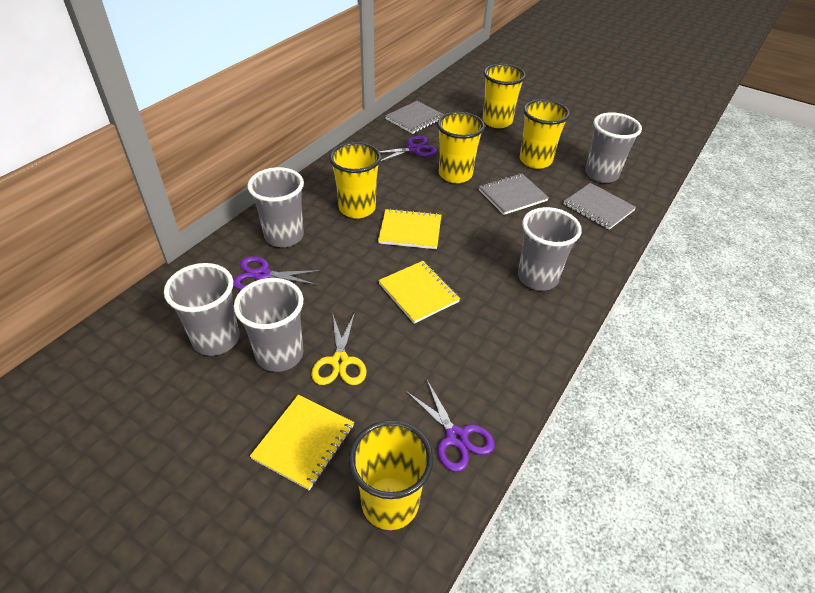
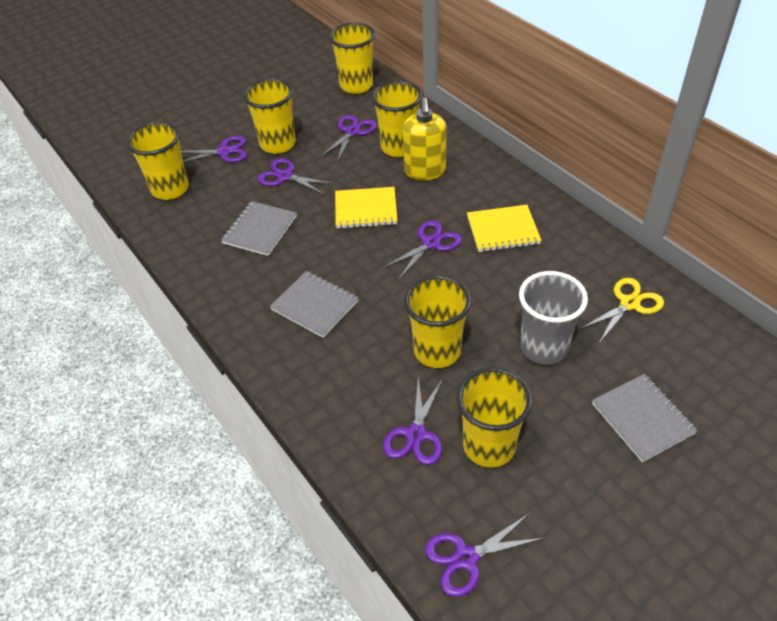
grey cup: 5 -> 1
purple scissors: 3 -> 6
yellow cup: 5 -> 6
yellow notebook: 3 -> 2
yellow soap dispenser: 0 -> 1

